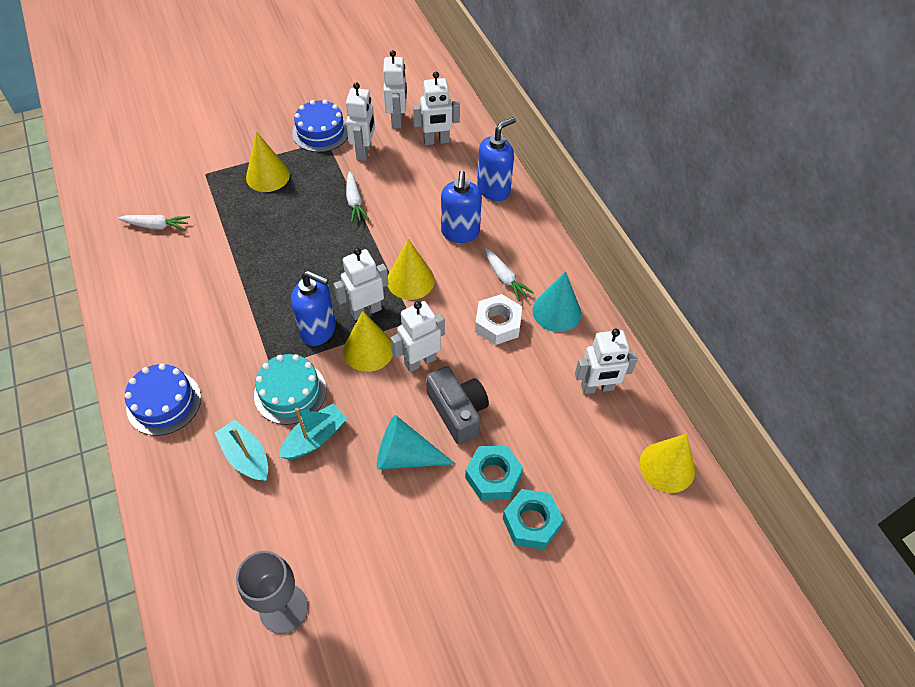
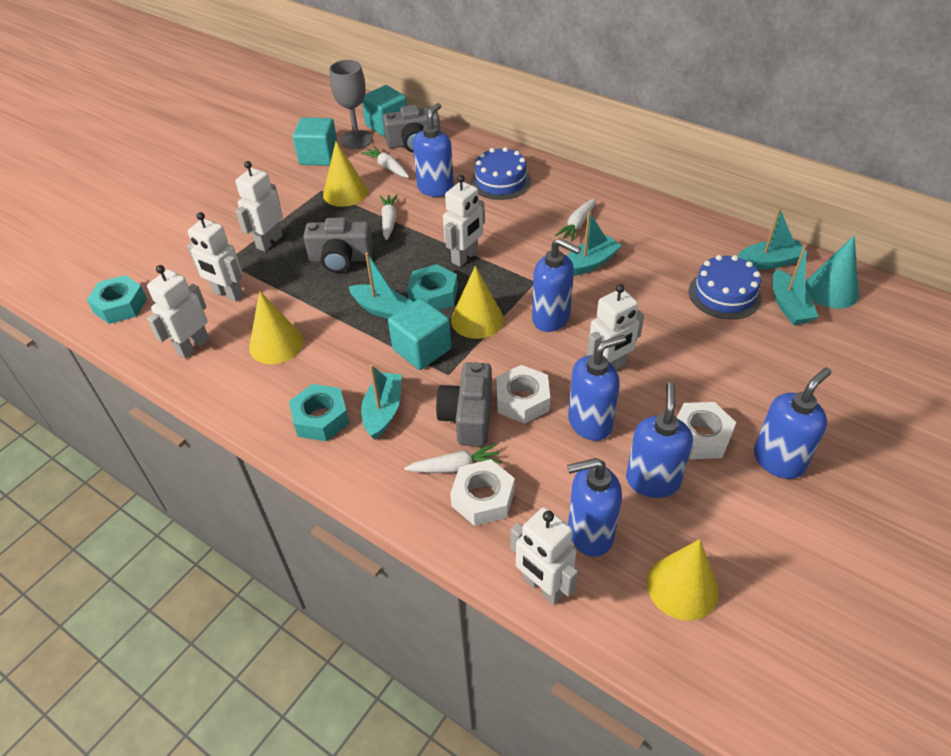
blue soap dispenser: 3 -> 6
grey camera: 1 -> 3
turquoise boat: 2 -> 5
turquoise cake: 1 -> 0
turquoise cone: 2 -> 1
turquoise cube: 0 -> 3
turquoise nut: 2 -> 3
white carrot: 3 -> 4
white nut: 1 -> 3

